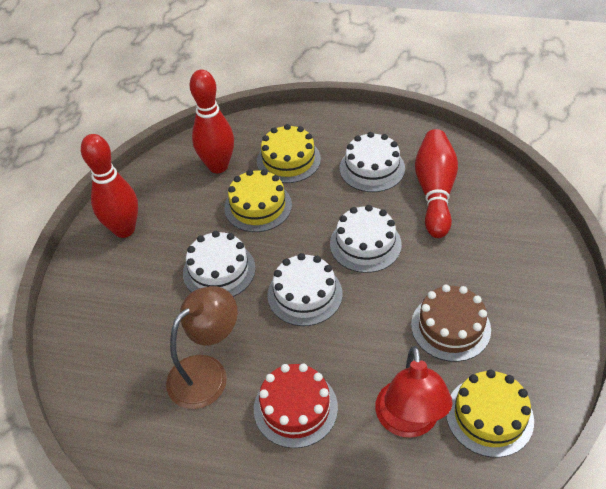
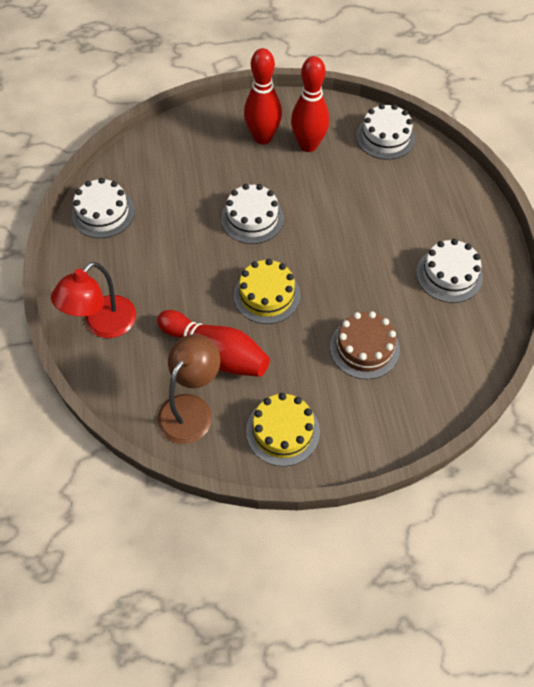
red cake: 1 -> 0
yellow cake: 3 -> 2

